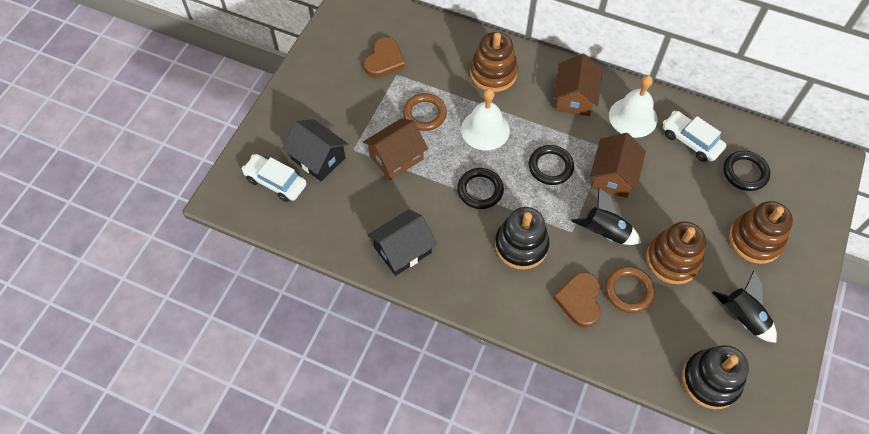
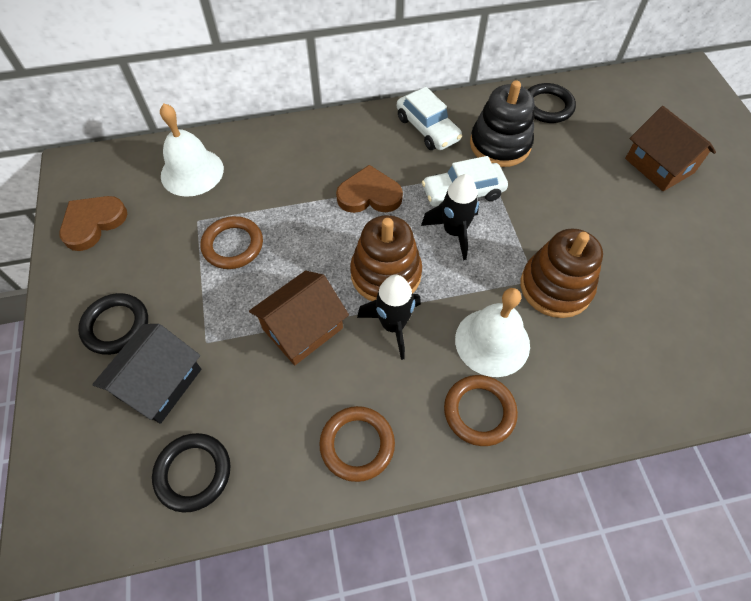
black house: 2 -> 1
black stacking toy: 2 -> 1
brown house: 3 -> 2
brown ring: 2 -> 3
brown stacking toy: 3 -> 2

